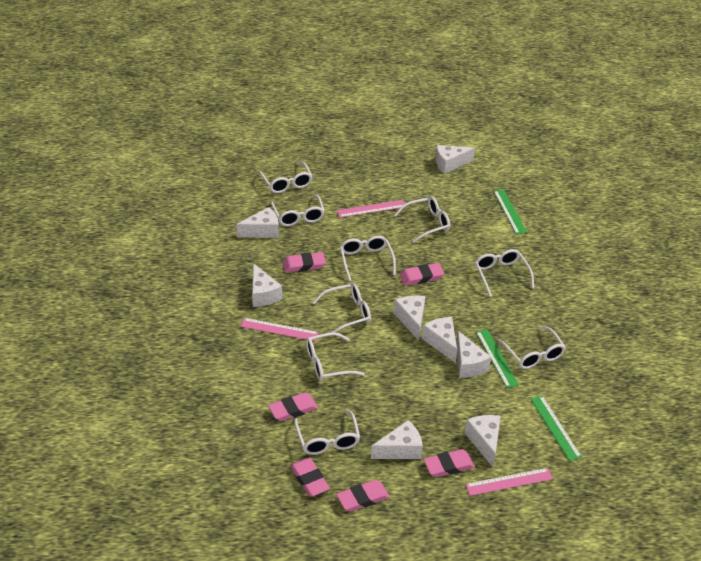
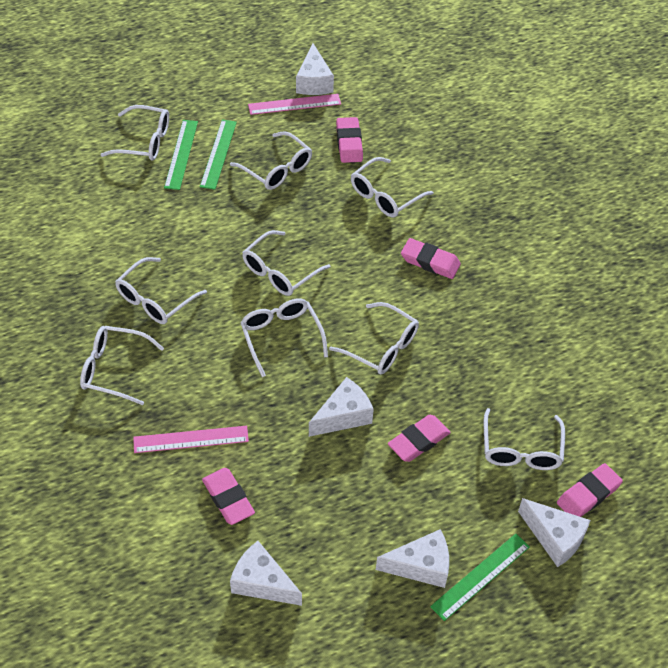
pink eraser: 6 -> 5
pink ruler: 3 -> 2
white cheese: 8 -> 5

